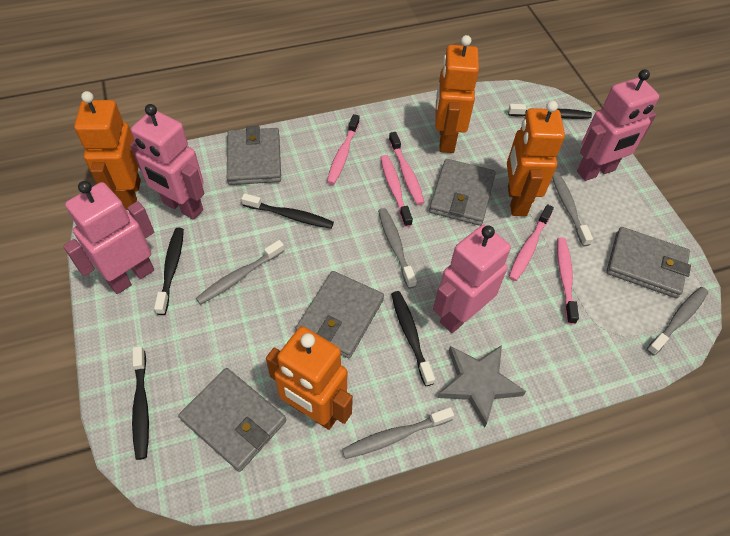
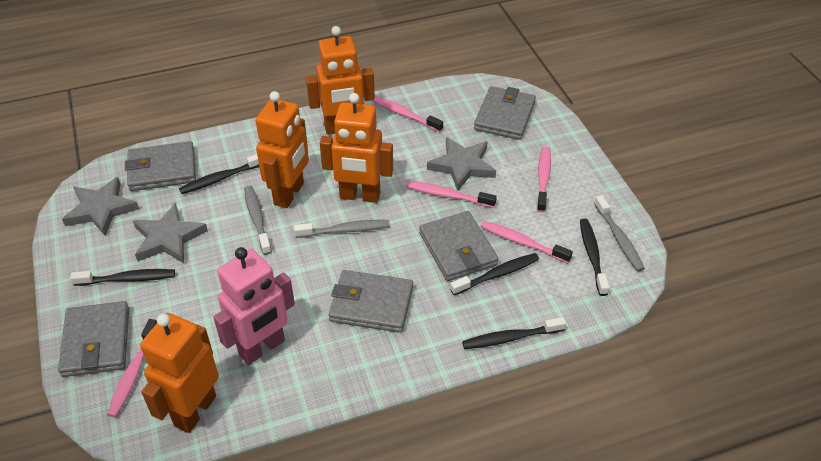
grey star: 1 -> 3
grey toothbrush: 5 -> 3
pink robot: 4 -> 1

